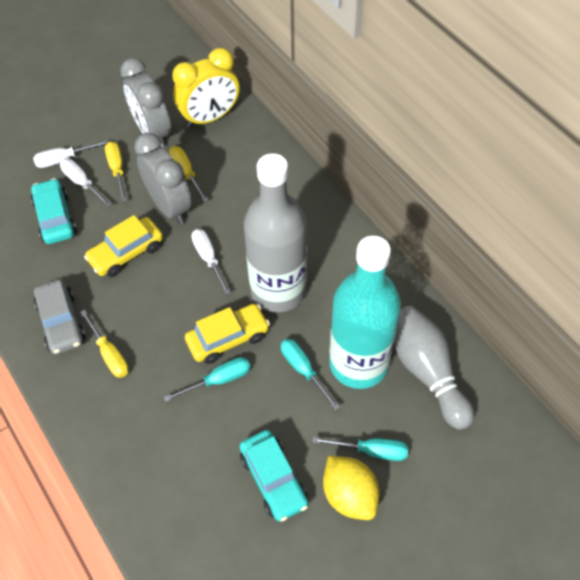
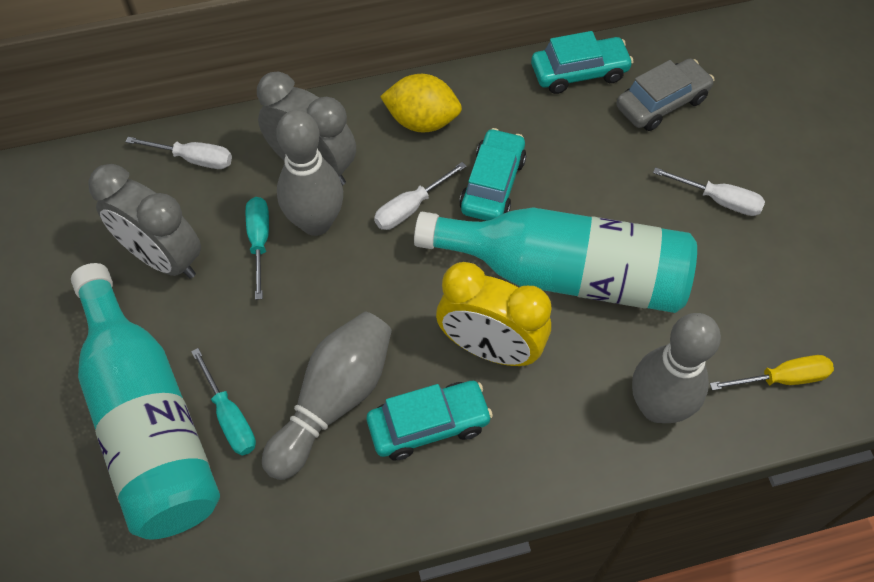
grey bottle: 1 -> 0
grey bowling pin: 1 -> 3
turquoise bottle: 1 -> 2
turquoise car: 2 -> 3
turquoise screwdriver: 3 -> 2
yellow car: 2 -> 0
yellow screwdriver: 3 -> 1

